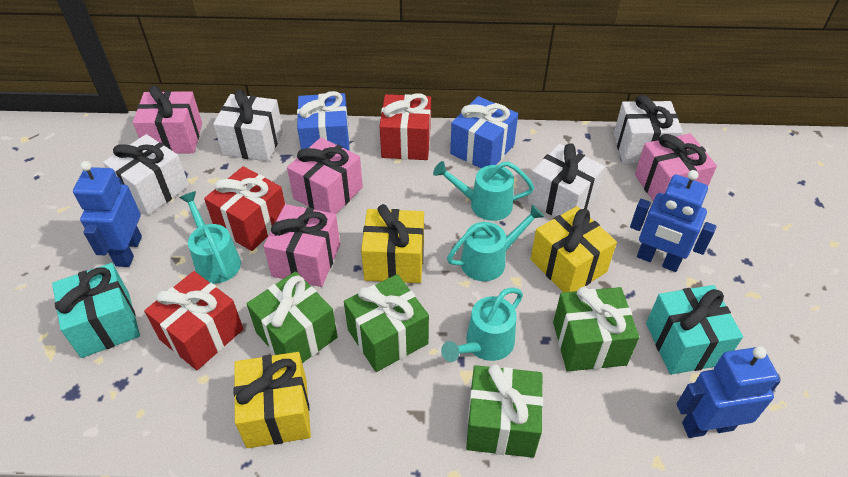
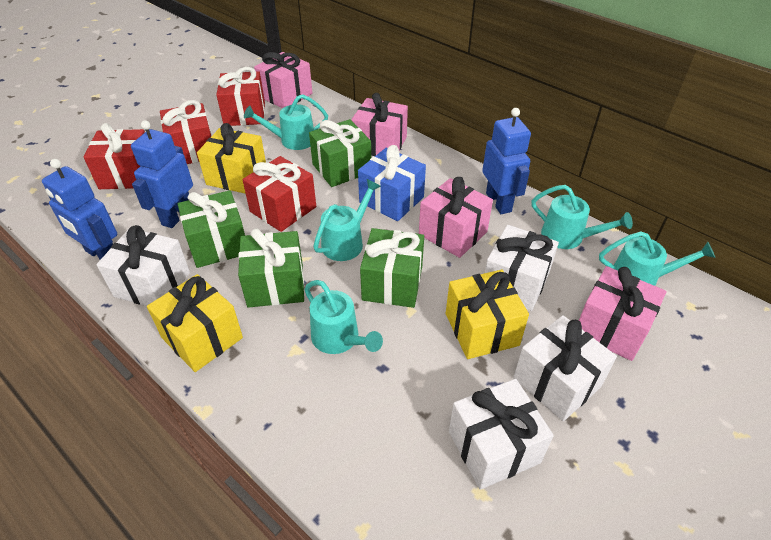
blue gift: 2 -> 1
red gift: 3 -> 4
turquoise gift: 2 -> 0
turquoise watering can: 4 -> 5

